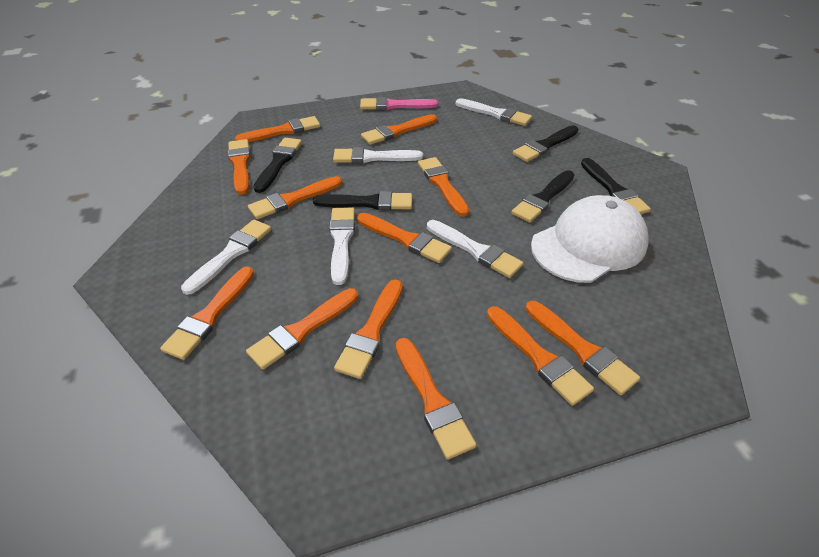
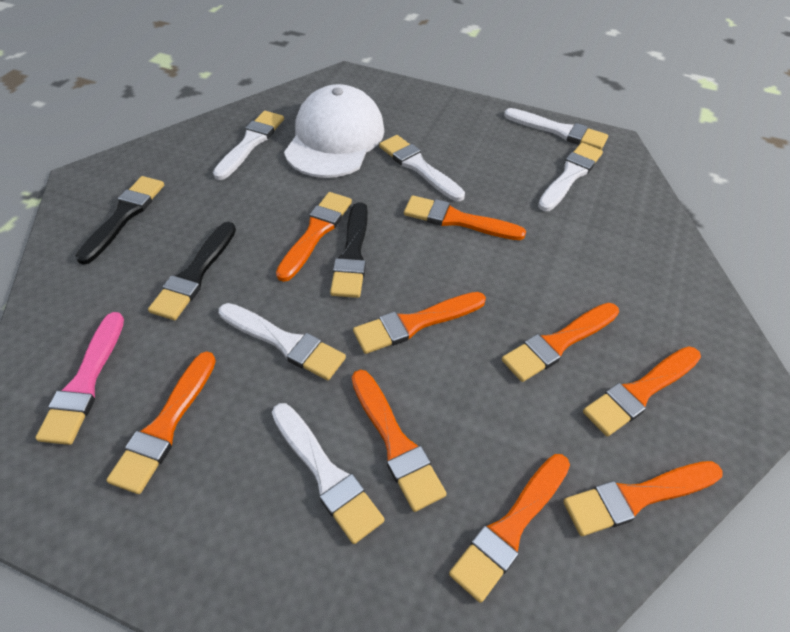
black brush: 5 -> 3
orange brush: 12 -> 9
white brush: 5 -> 6

